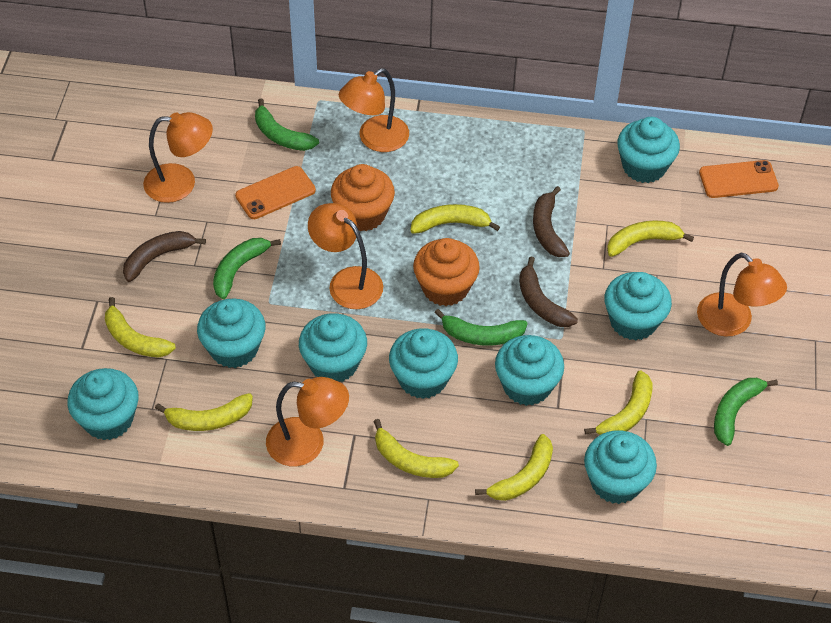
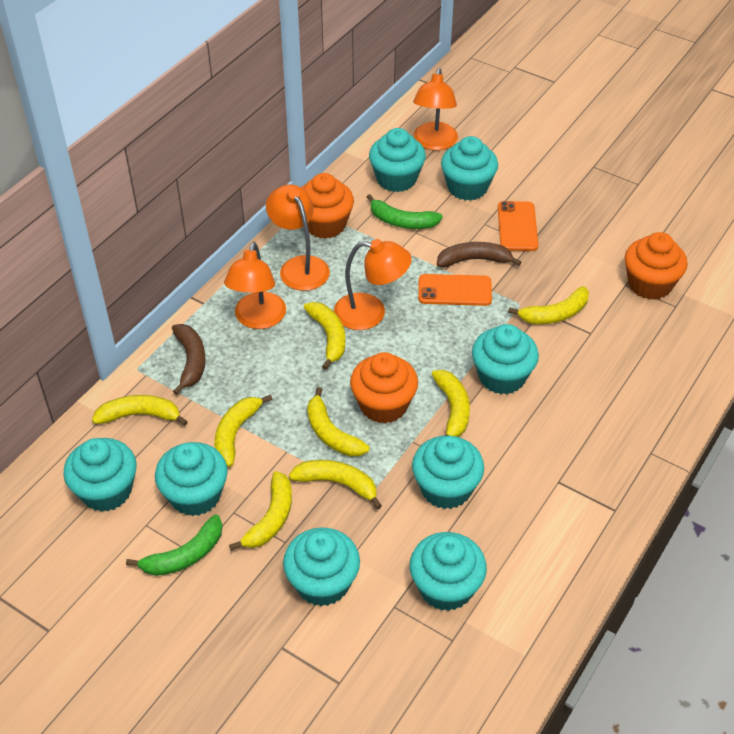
brown banana: 3 -> 2
green banana: 4 -> 2
orange cupcake: 2 -> 3
orange lamp: 5 -> 4
yellow banana: 7 -> 8

